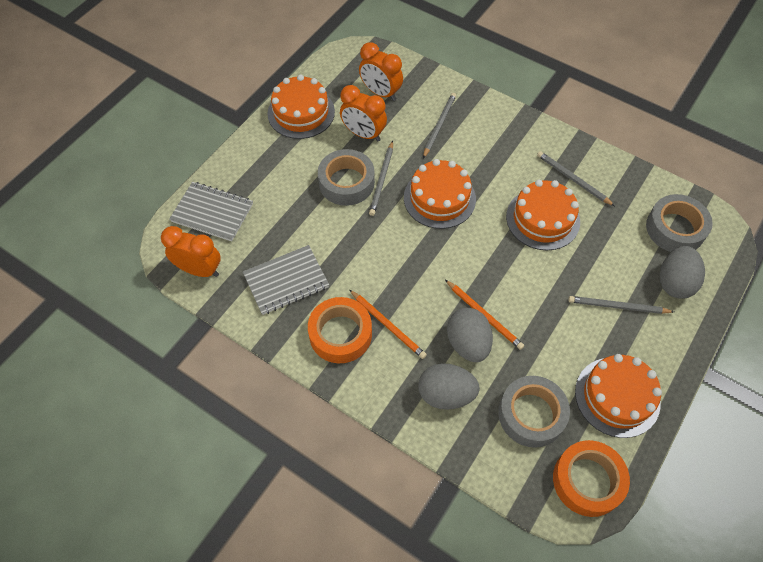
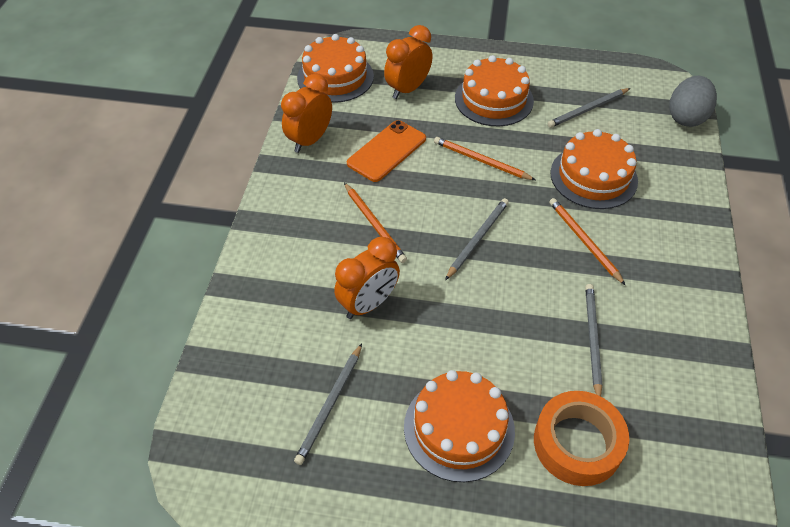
grey egg: 3 -> 1
grey notebook: 2 -> 0
grey tape: 3 -> 0
orange pencil: 2 -> 3
orange phone: 0 -> 1
orange tape: 2 -> 1

